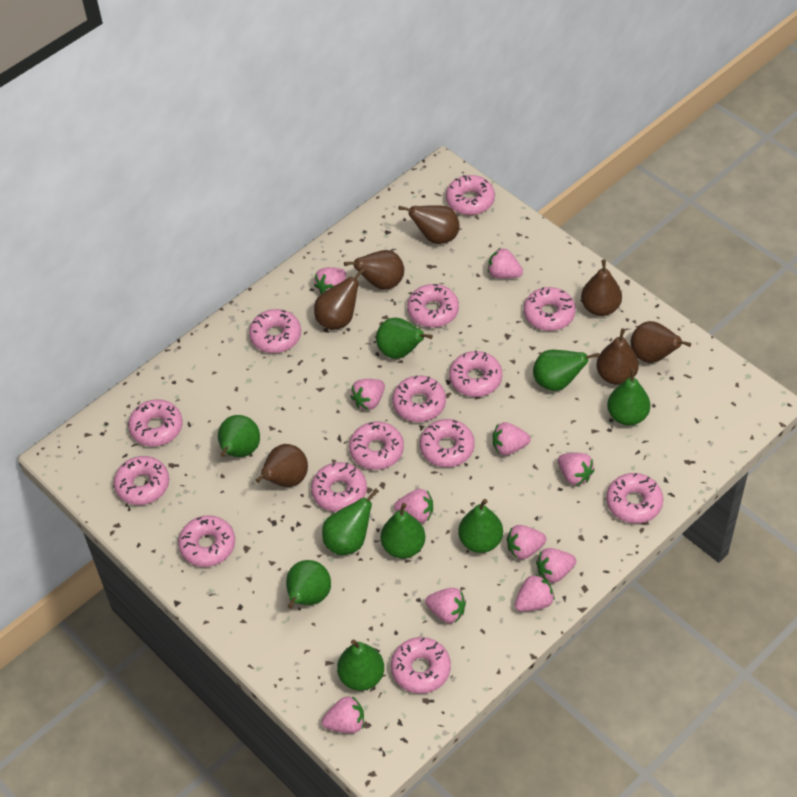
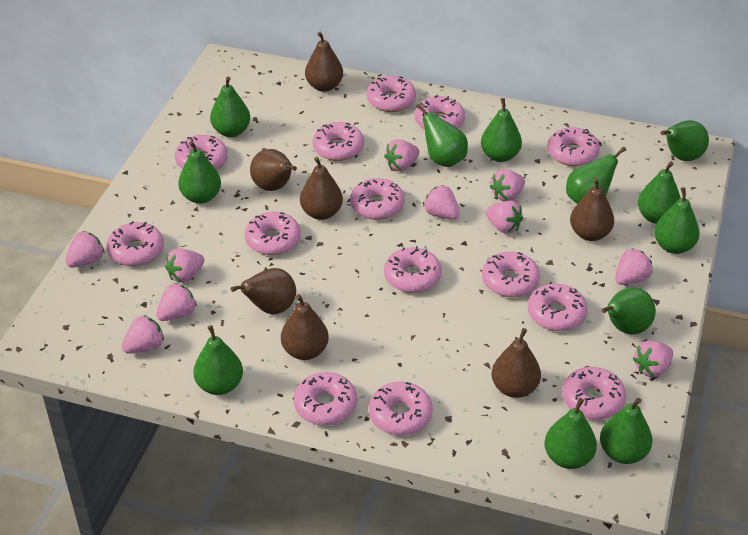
green pear: 9 -> 12
pink strawberry: 11 -> 10

